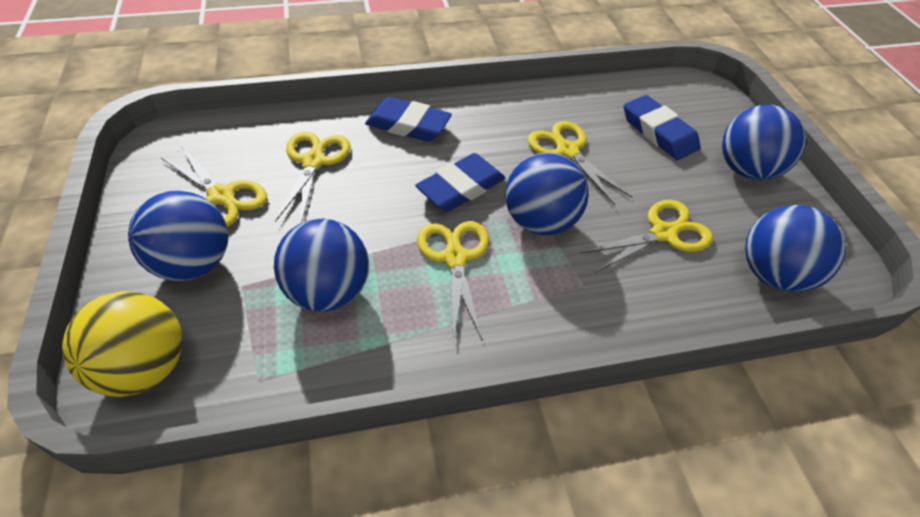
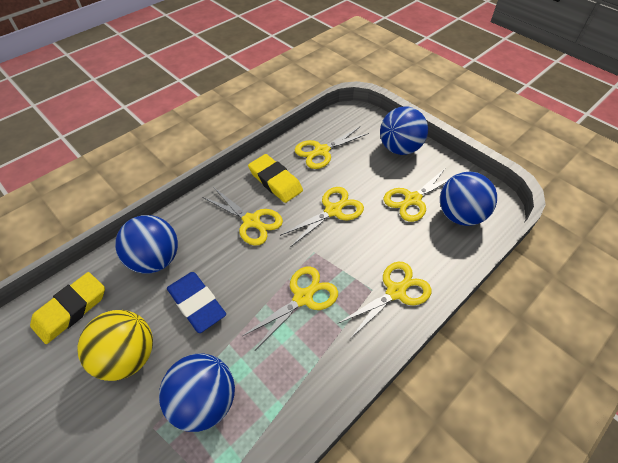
blue ball: 5 -> 4
blue eraser: 3 -> 1
yellow eraser: 0 -> 2
yellow scissors: 5 -> 6

